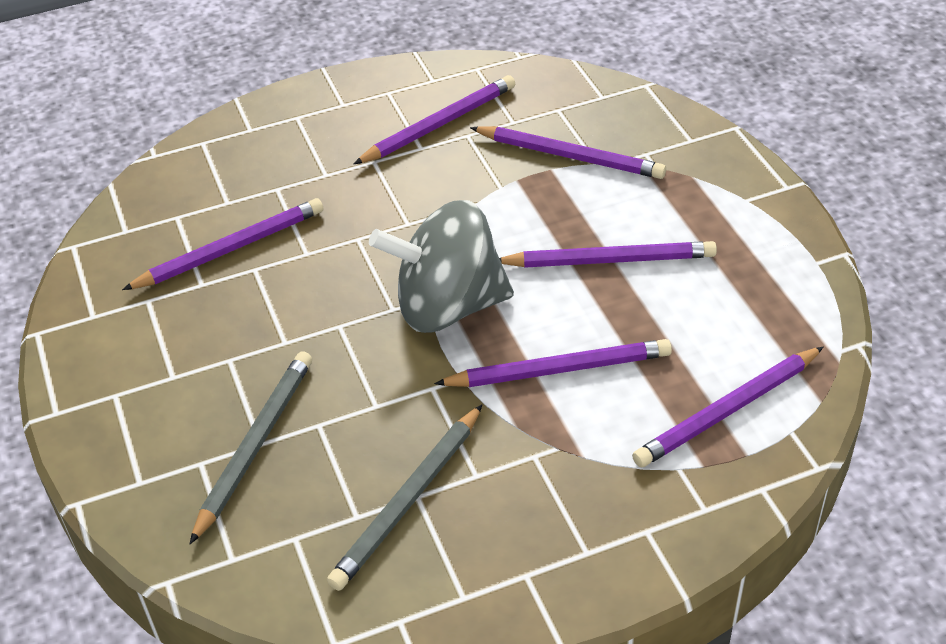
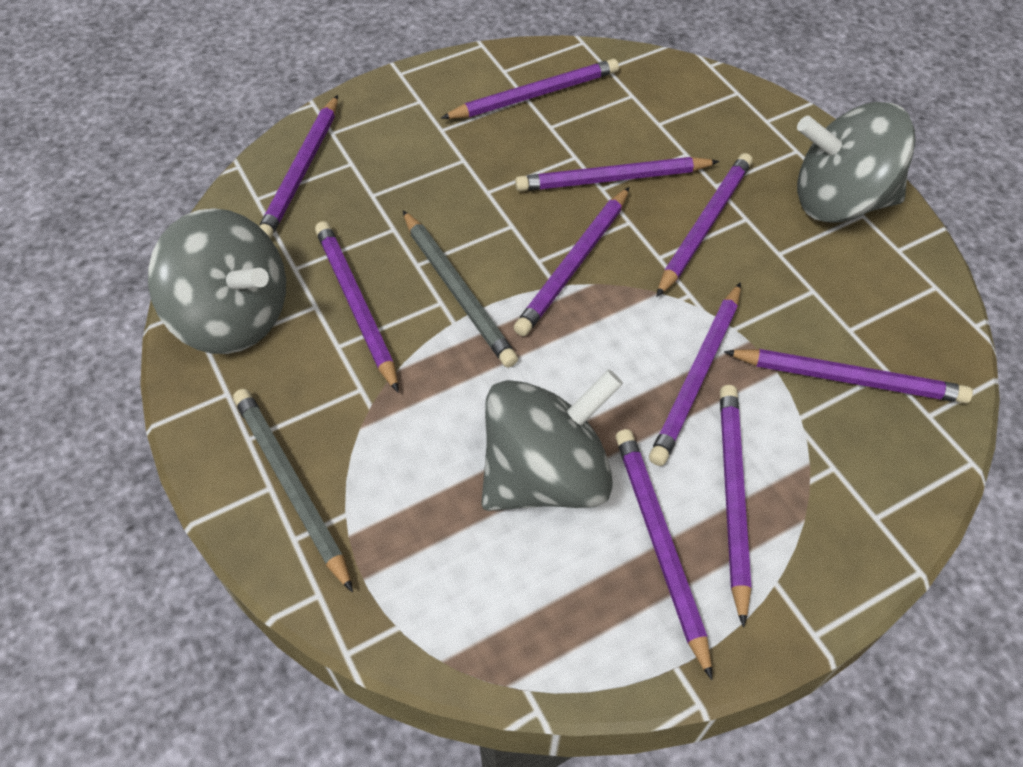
grey spinning top: 1 -> 3
purple pencil: 6 -> 10

